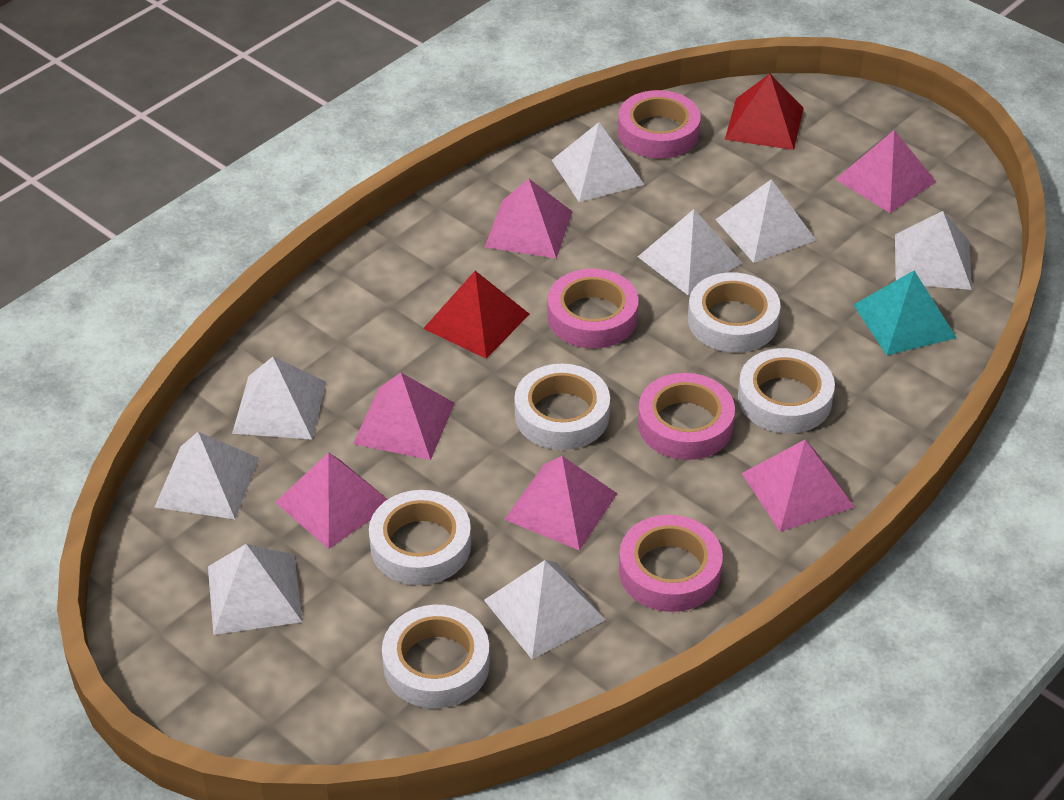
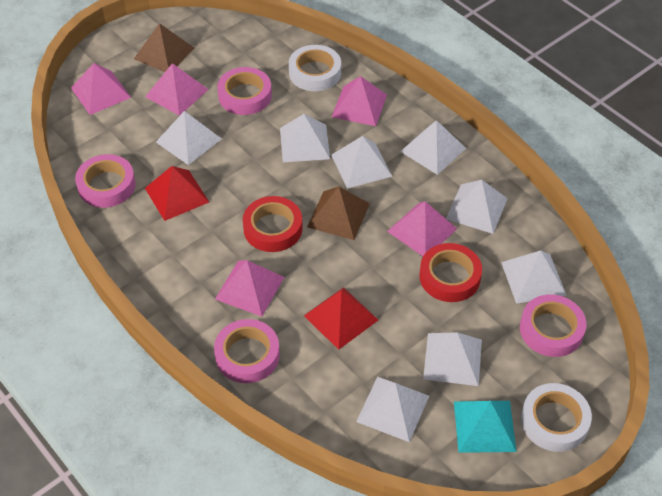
brown pyramid: 0 -> 2
pink pyramid: 6 -> 5
red tape: 0 -> 2
white tape: 5 -> 2

